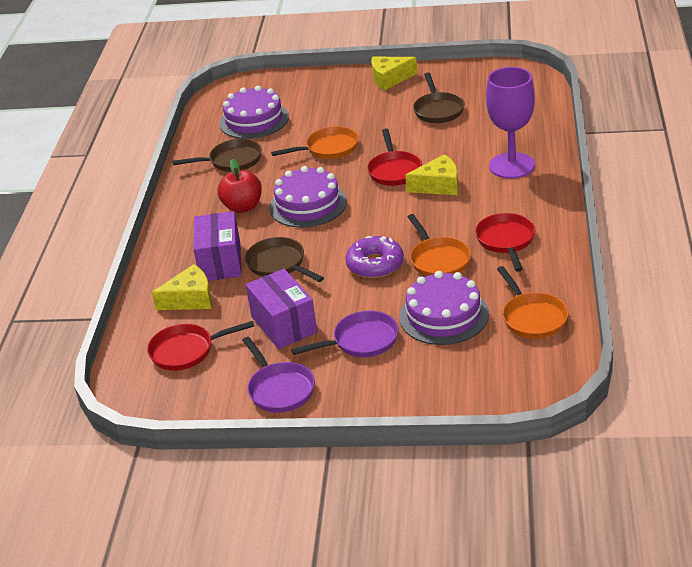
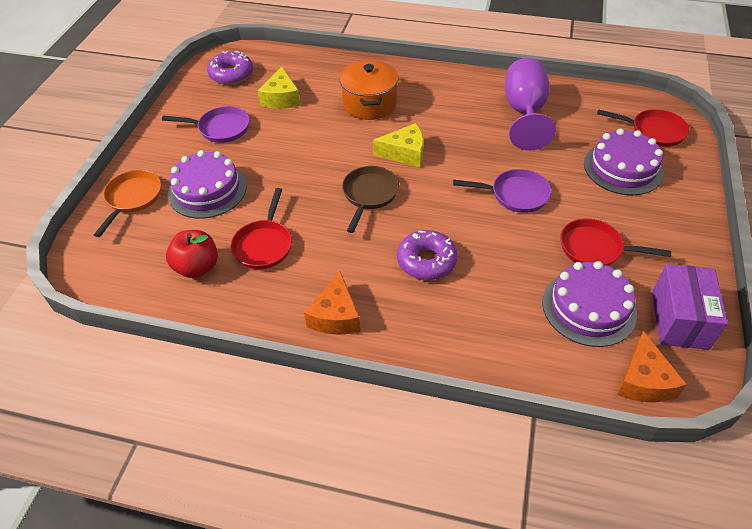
brown pan: 3 -> 1
orange cheese: 0 -> 2
orange pan: 3 -> 1
orange pot: 0 -> 1
purple box: 2 -> 1
purple donut: 1 -> 2
yellow cheese: 3 -> 2

